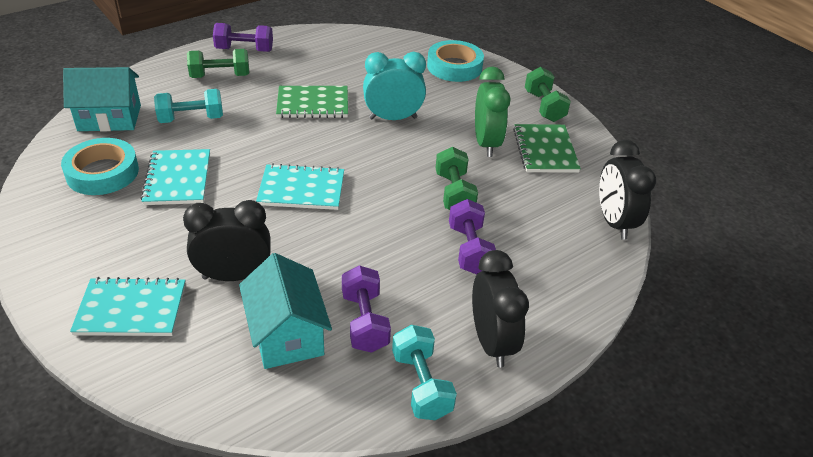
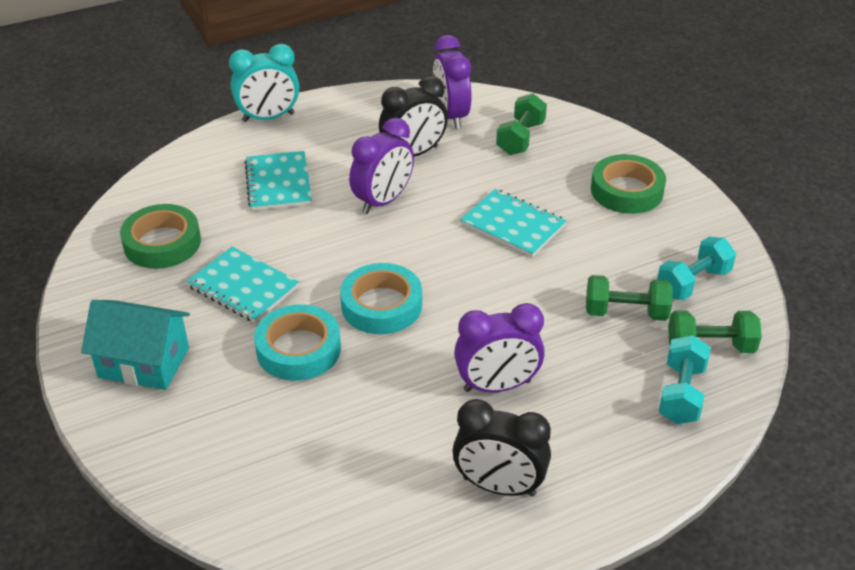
black clock: 3 -> 2
green clock: 1 -> 0
green notebook: 2 -> 0
green tape: 0 -> 2
purple clock: 0 -> 3
purple dumbbell: 3 -> 0
turquoise house: 2 -> 1

